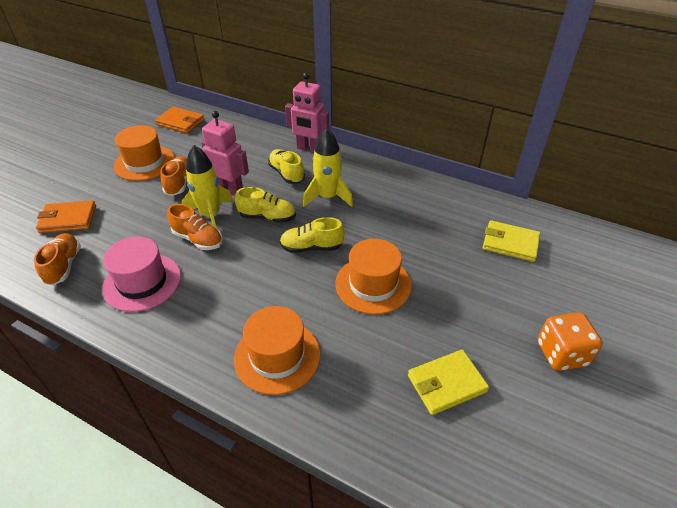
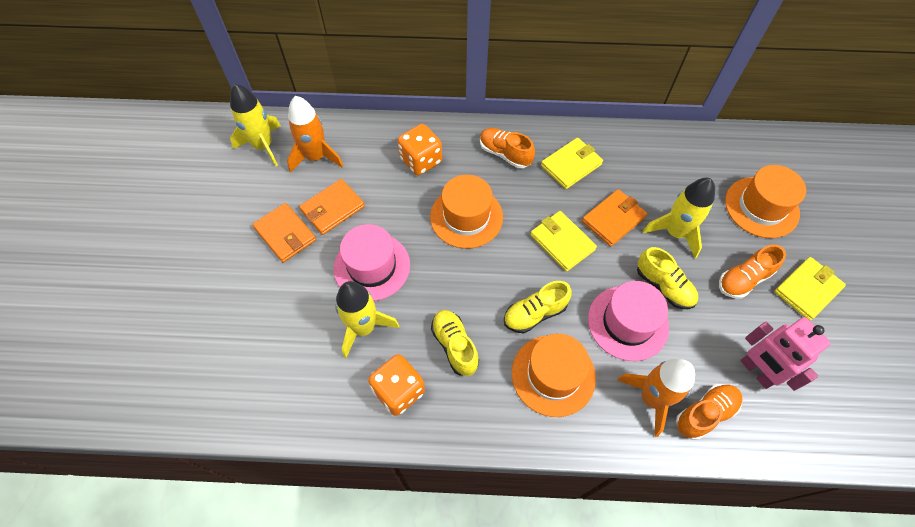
orange dice: 1 -> 2
orange rocket: 0 -> 2
orange wallet: 2 -> 3
pink hat: 1 -> 2
pink robot: 2 -> 1
yellow rocket: 2 -> 3
yellow wallet: 2 -> 3

